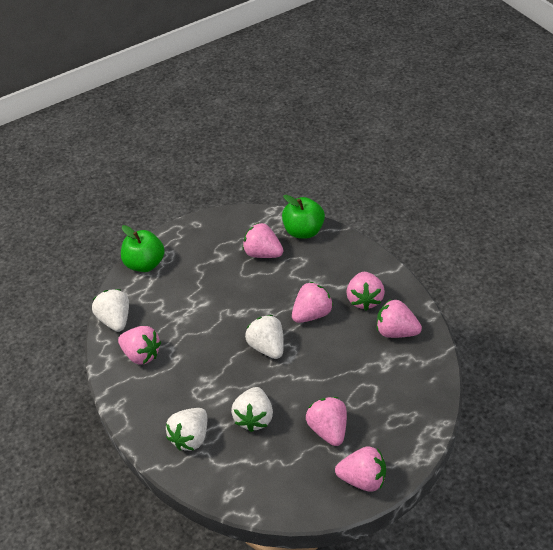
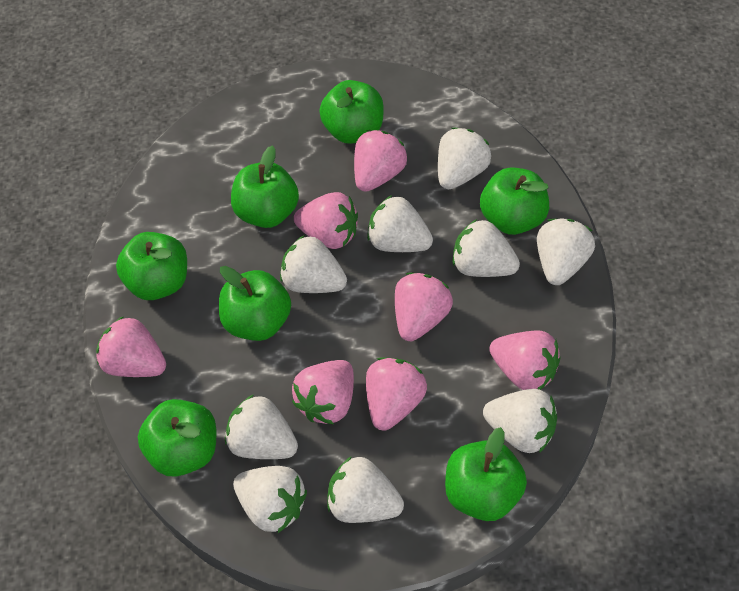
green apple: 2 -> 7
white strawberry: 4 -> 9

